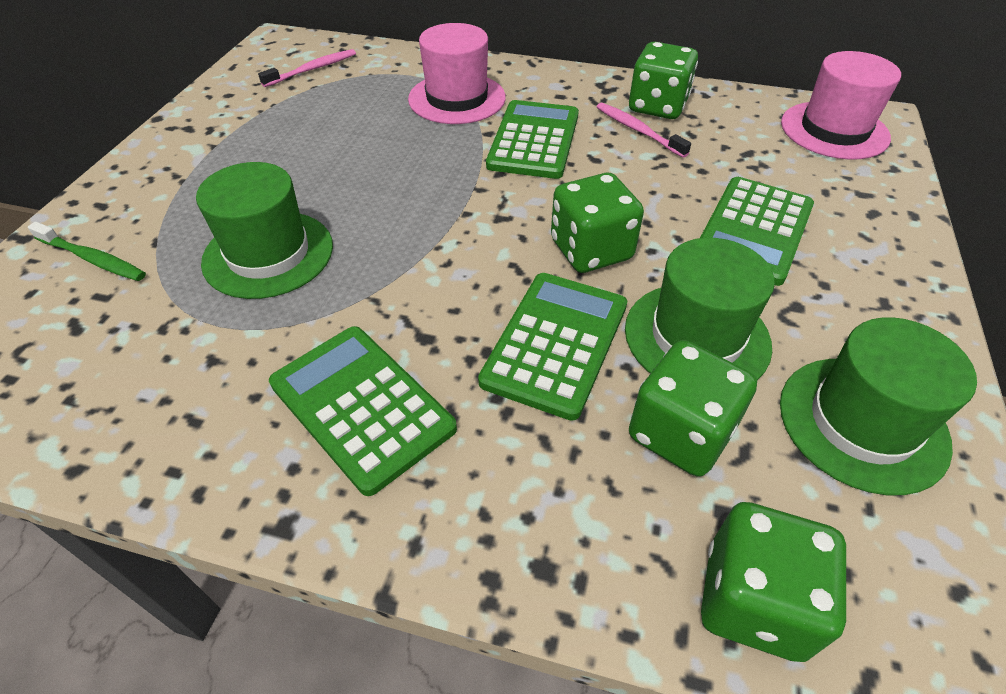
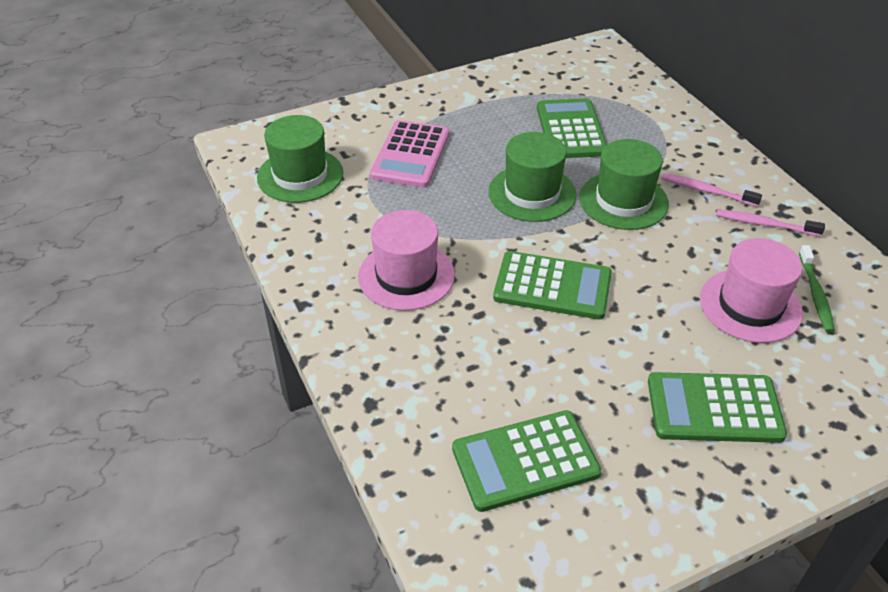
green dice: 4 -> 0
pink calculator: 0 -> 1

